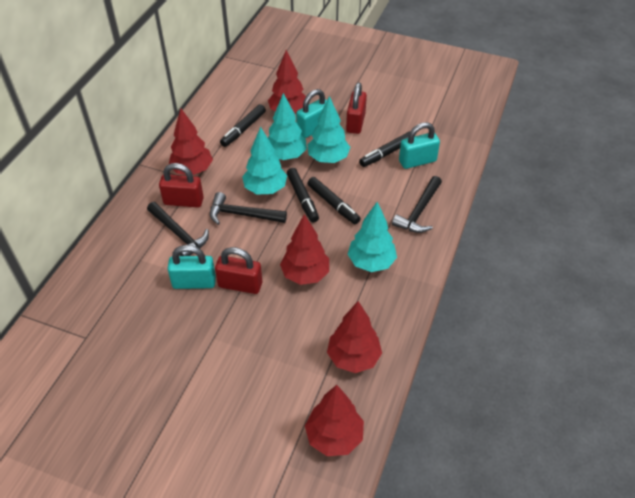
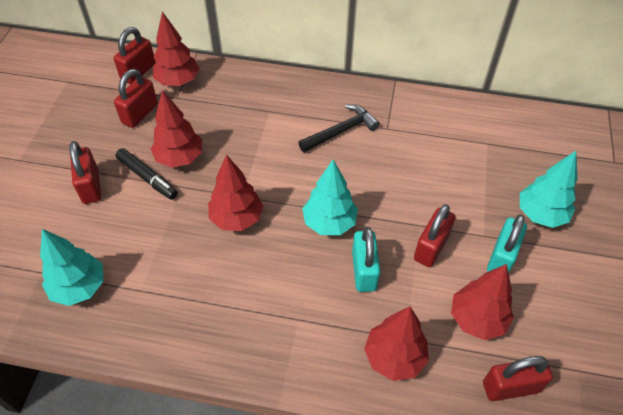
black hammer: 3 -> 1
black marker: 4 -> 1
red padlock: 3 -> 5
turquoise padlock: 3 -> 2
turquoise tree: 4 -> 3

